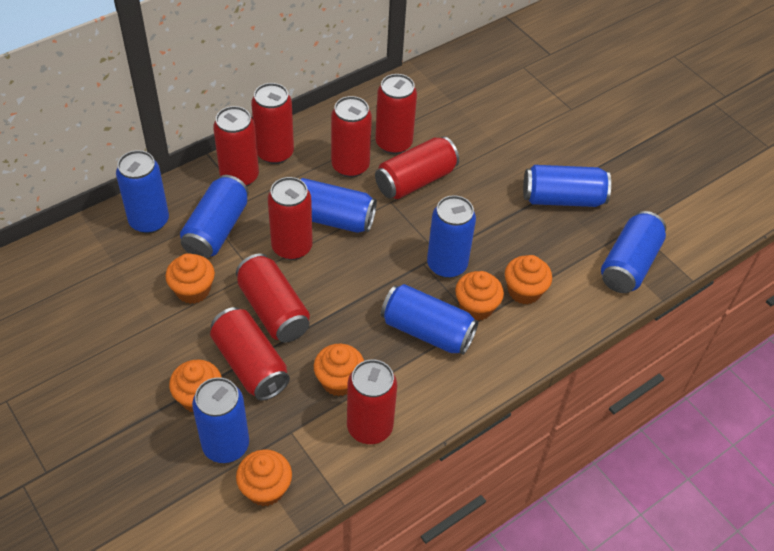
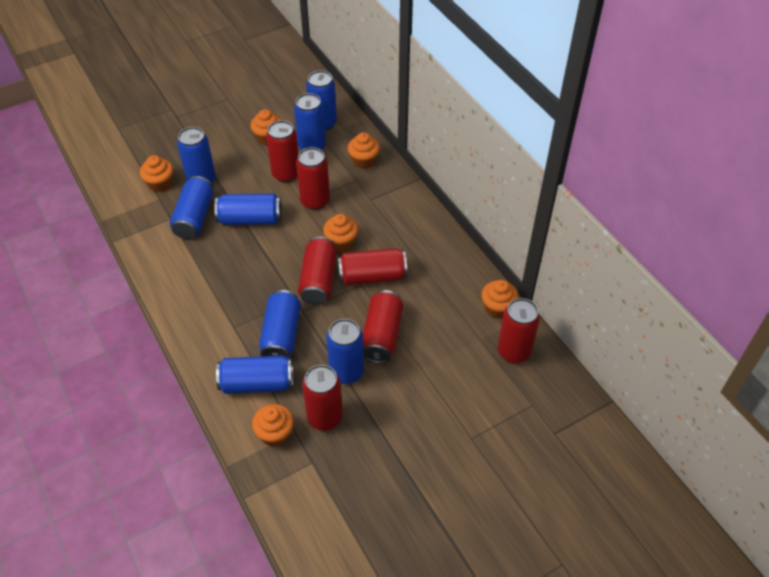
red can: 9 -> 7

